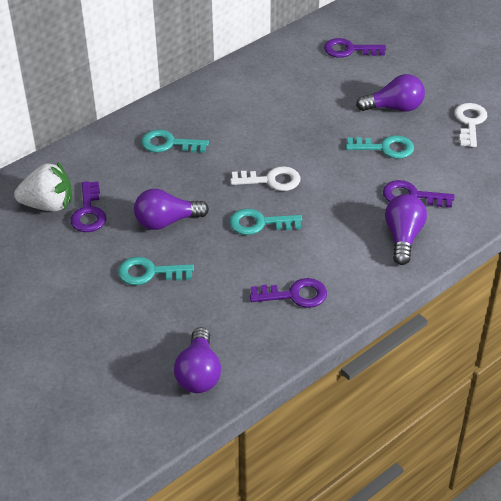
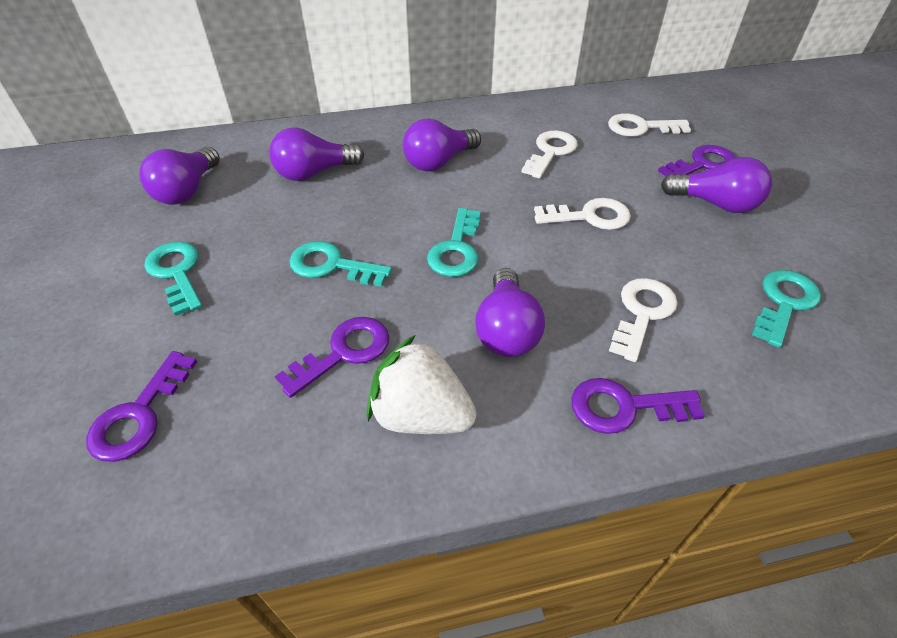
purple light bulb: 4 -> 5
white key: 2 -> 4

